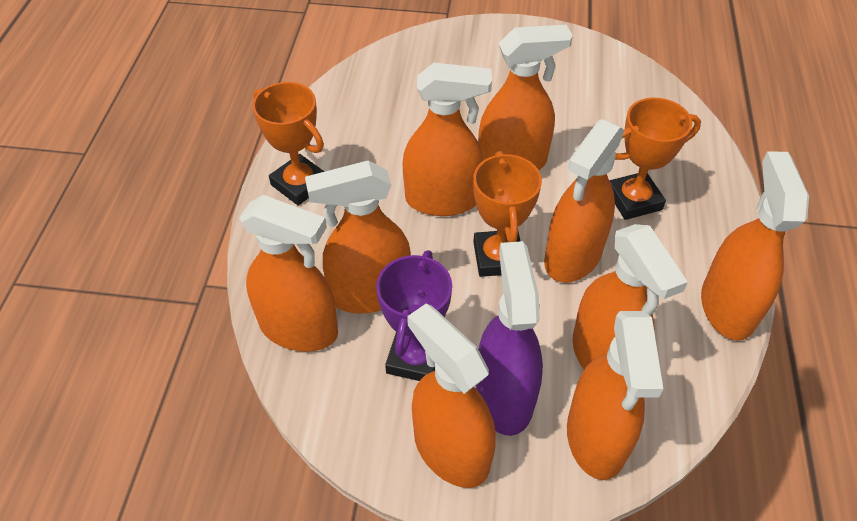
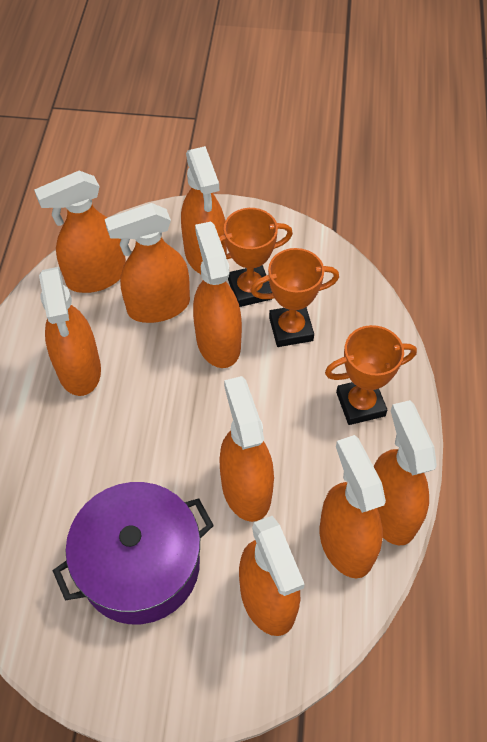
purple pot: 0 -> 1
purple spray bottle: 1 -> 0
purple trophy: 1 -> 0

